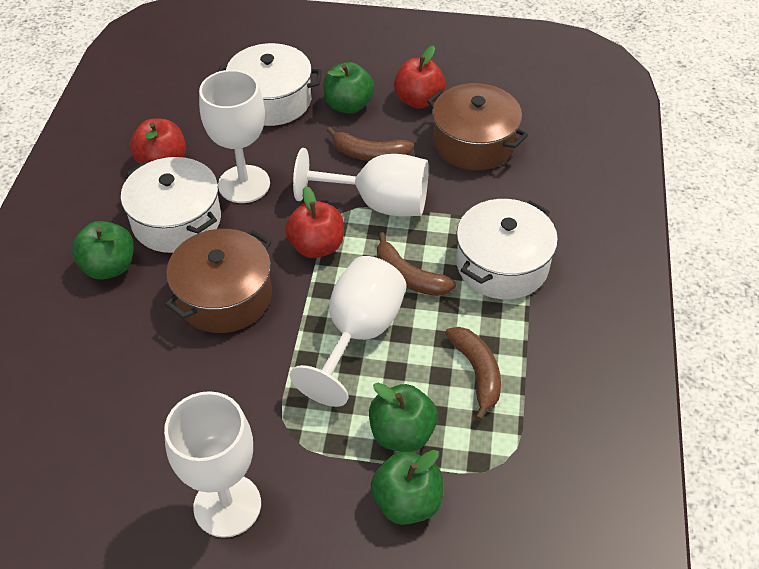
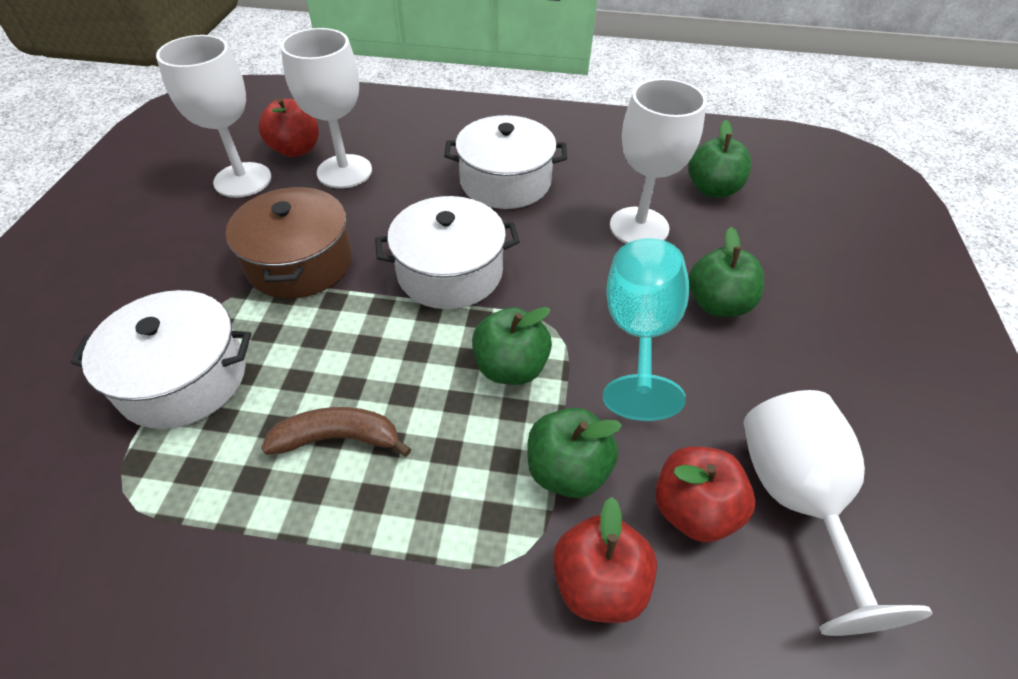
brown banana: 3 -> 1
brown pot: 2 -> 1
turquoise goblet: 0 -> 1

